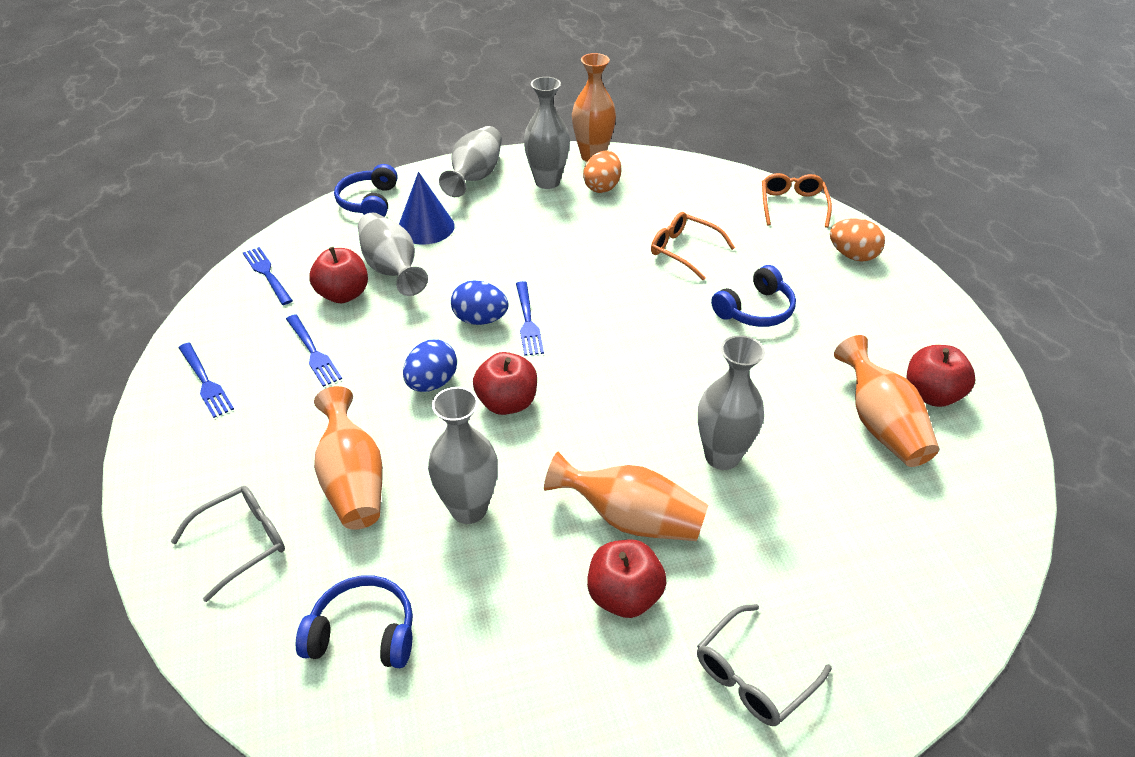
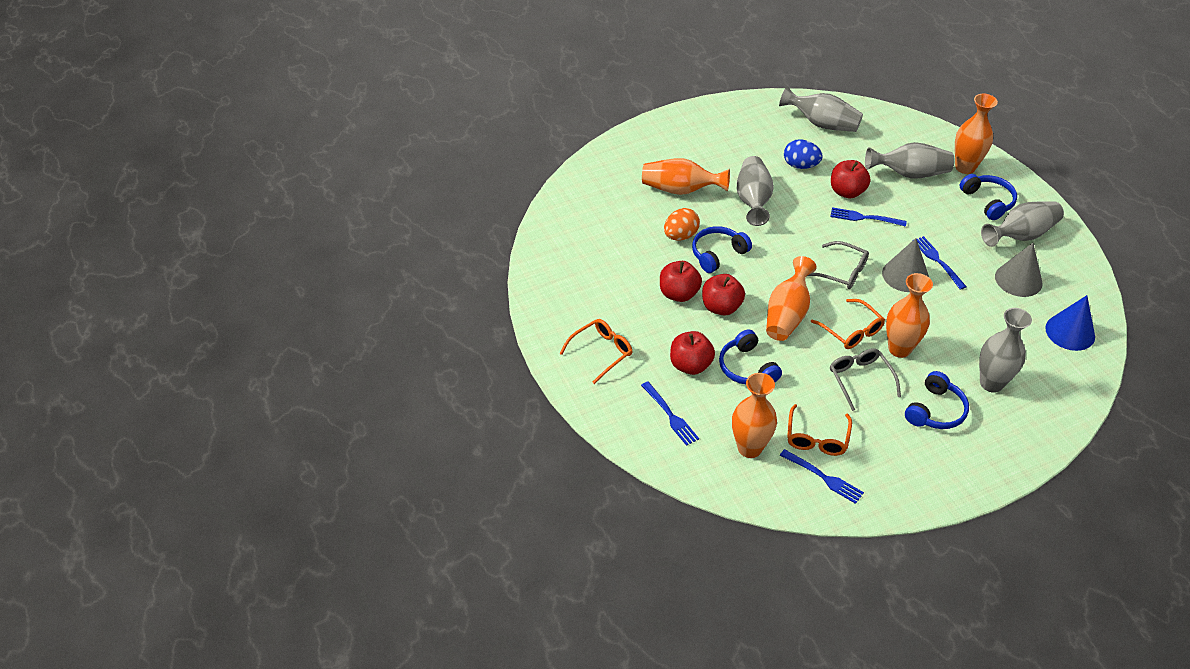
blue egg: 2 -> 1
blue headphones: 3 -> 4
grey cone: 0 -> 2
orange egg: 2 -> 1
orange glasses: 2 -> 3
orange vase: 4 -> 5

